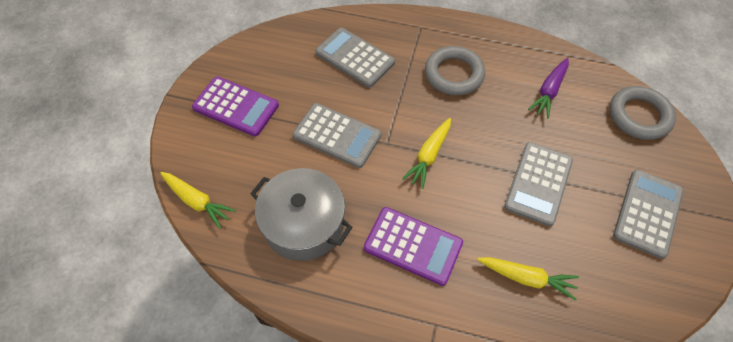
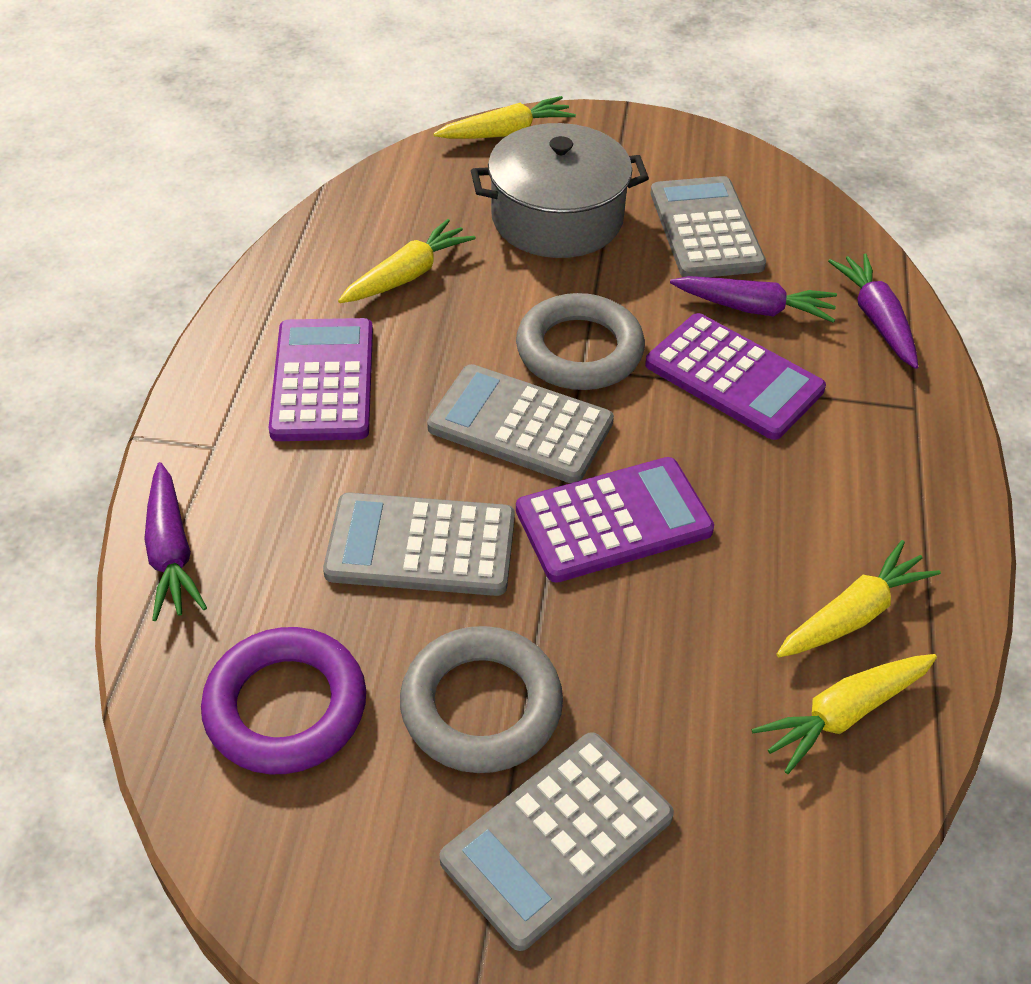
purple calculator: 2 -> 3
purple carrot: 1 -> 3
purple ring: 0 -> 1
yellow carrot: 3 -> 4

